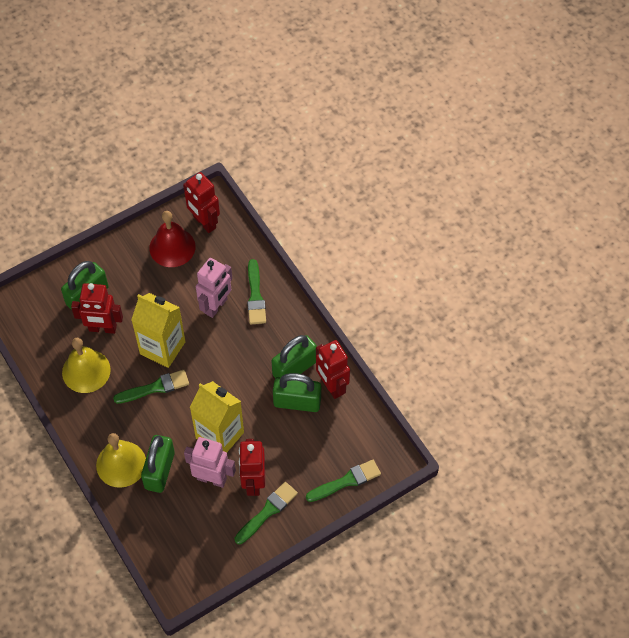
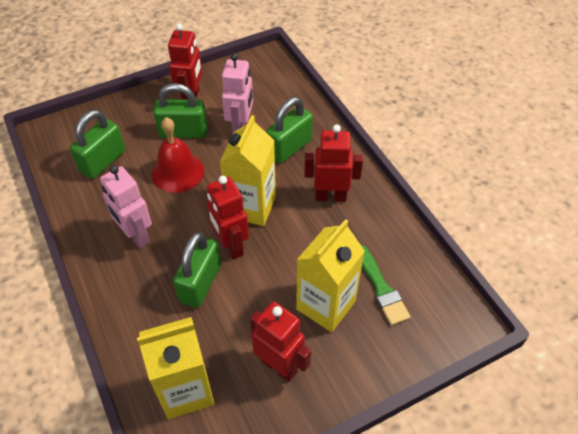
green brush: 4 -> 1
yellow bell: 2 -> 0
yellow carton: 2 -> 3

